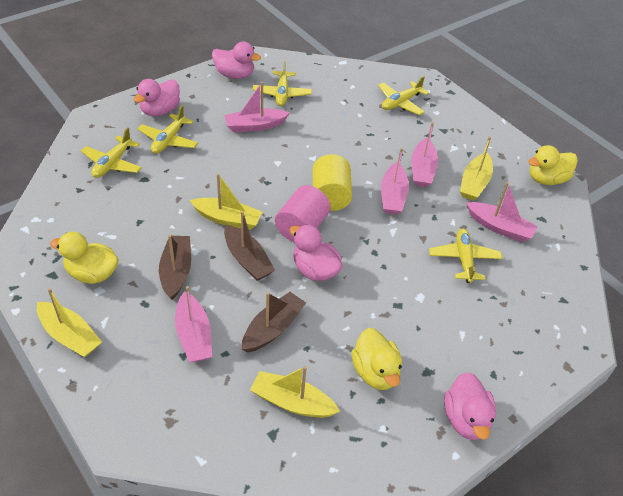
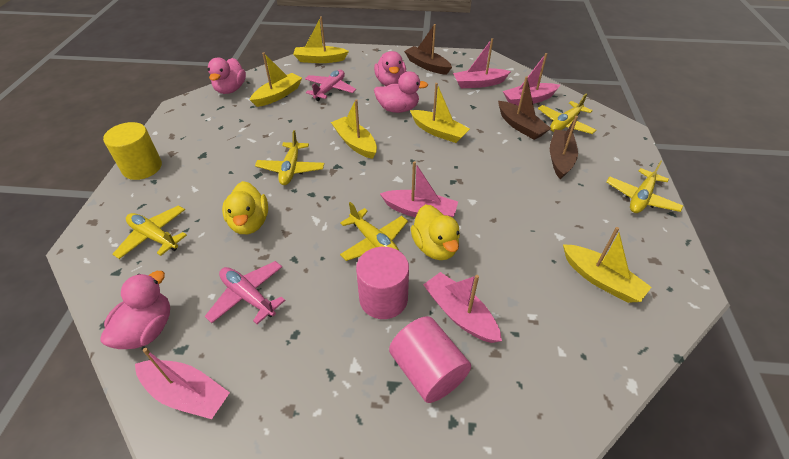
pink cylinder: 1 -> 2
pink plane: 0 -> 2
yellow boat: 4 -> 5
yellow duck: 3 -> 2

